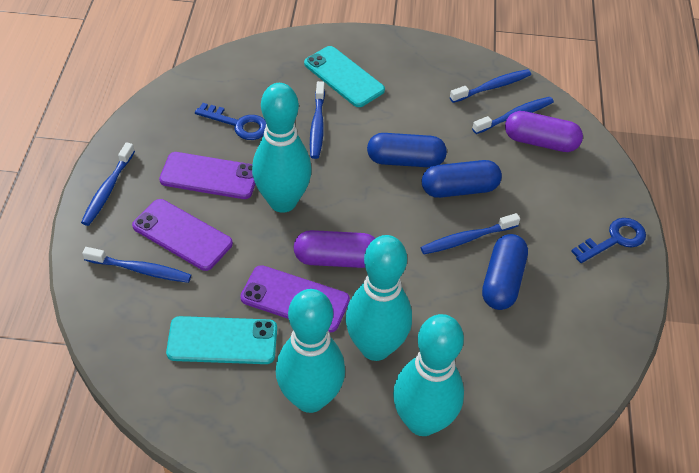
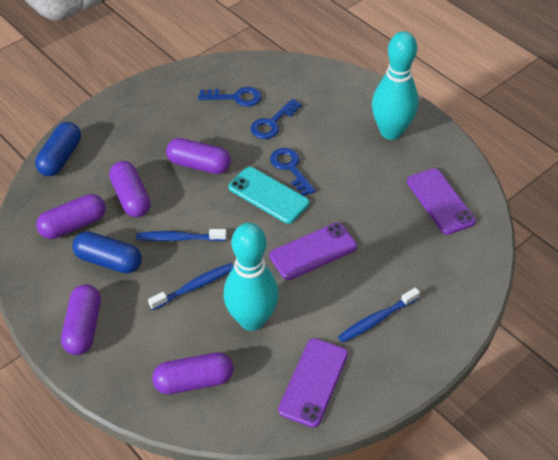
blue capsule: 3 -> 2
blue key: 2 -> 3
blue toothbrush: 6 -> 3
purple capsule: 2 -> 5
turquoise bowling pin: 4 -> 2
turquoise phone: 2 -> 1

